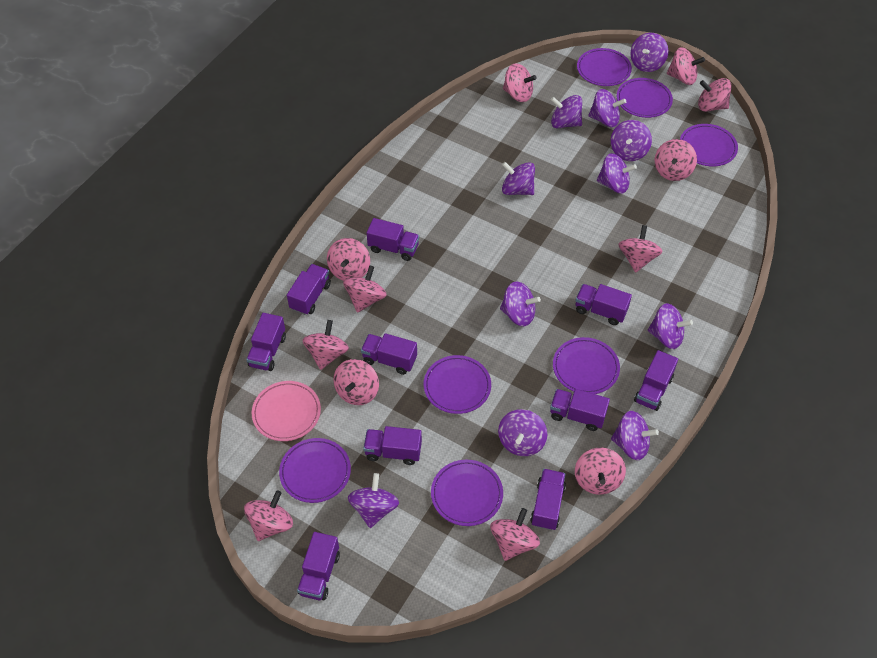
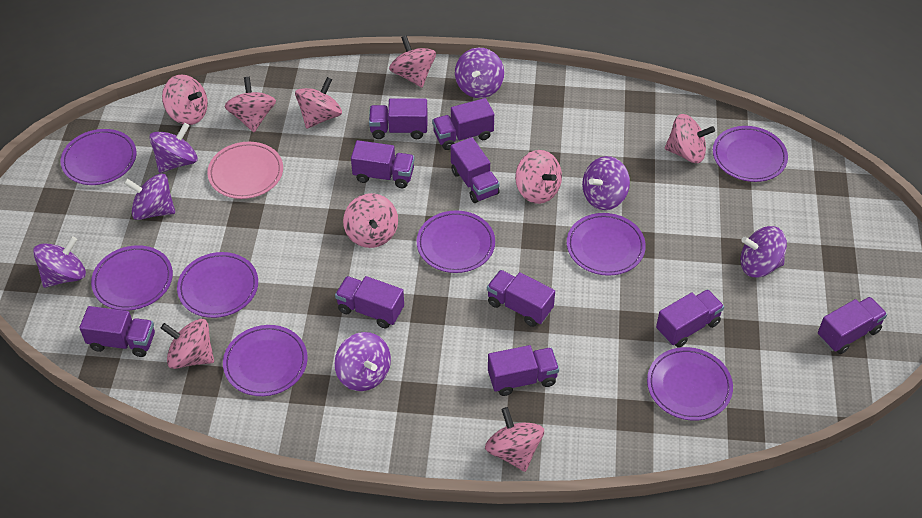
pink spinning top: 12 -> 9
purple plate: 7 -> 8
purple spinning top: 11 -> 7

